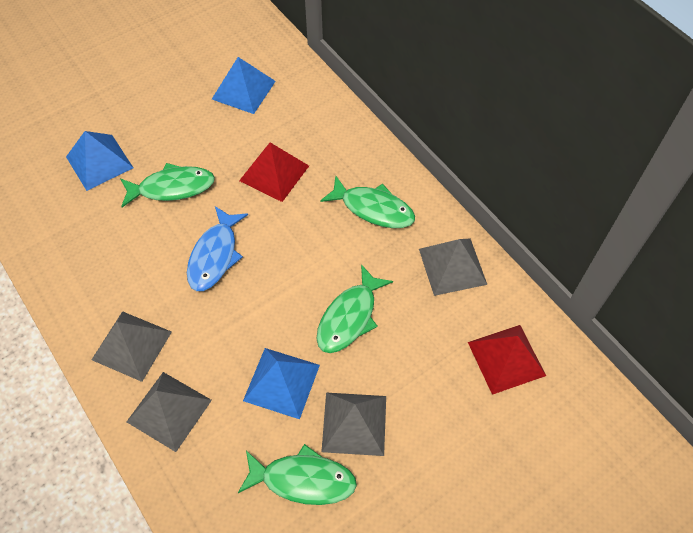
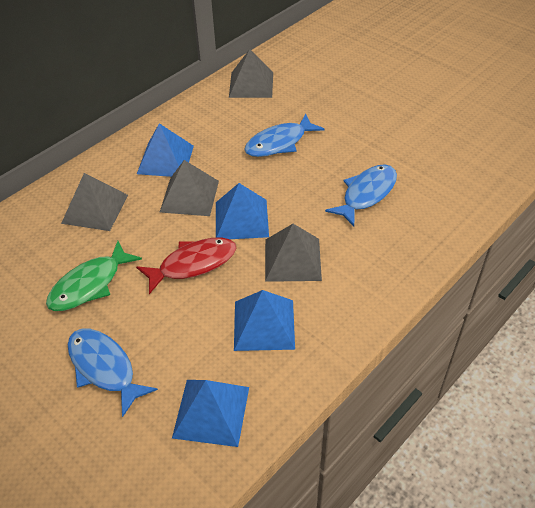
blue fish: 1 -> 3
blue pyramid: 3 -> 4
green fish: 4 -> 1
red fish: 0 -> 1
red pyramid: 2 -> 0

